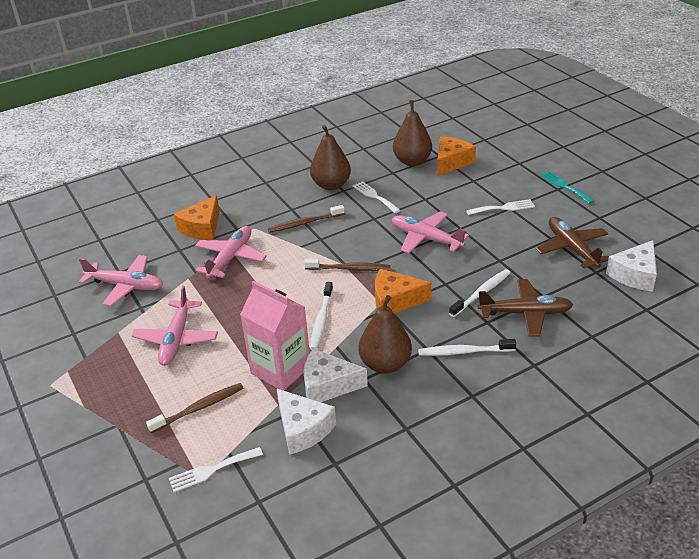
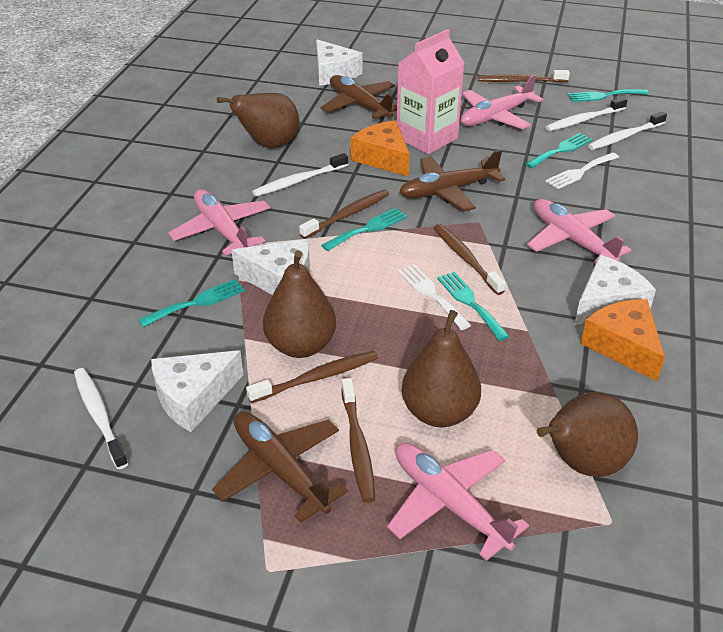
brown pear: 3 -> 4
brown plane: 2 -> 3
brown toothbrush: 3 -> 5
orange cheese: 3 -> 2
turquoise fork: 1 -> 5
white cheese: 3 -> 4
white fork: 3 -> 2
white toothbrush: 3 -> 4

